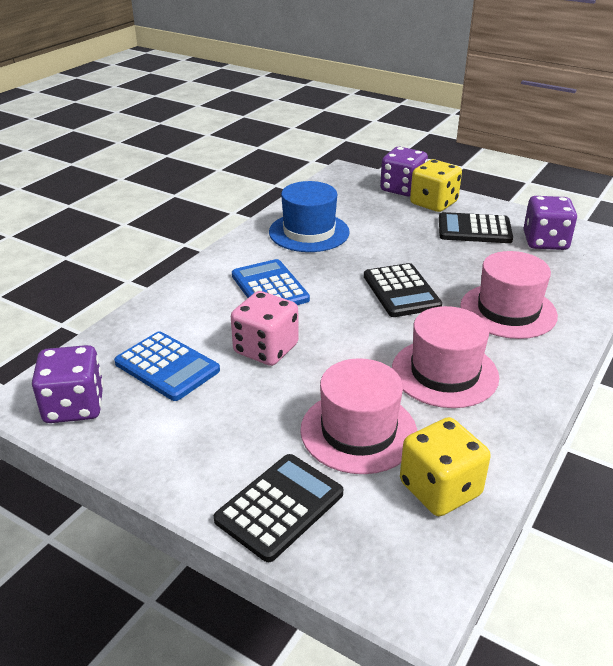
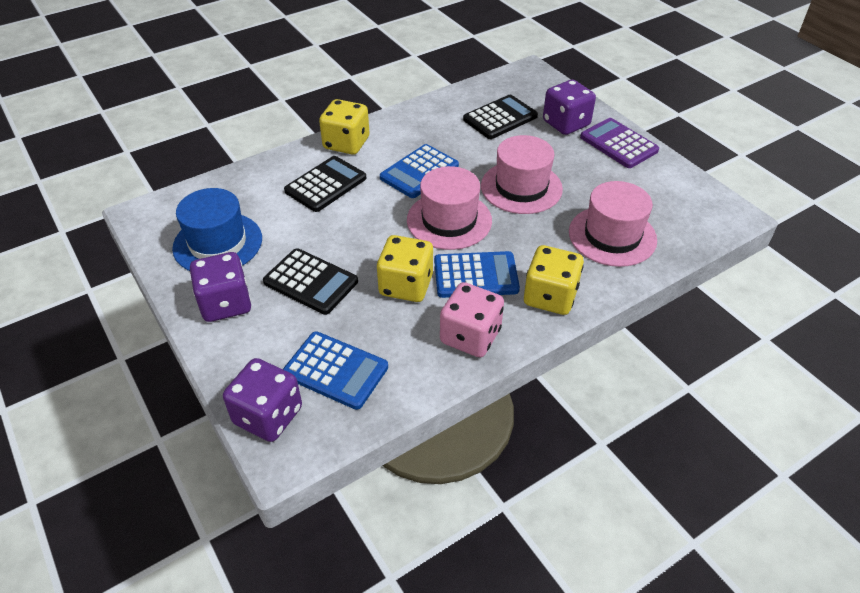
blue calculator: 2 -> 3
purple calculator: 0 -> 1
yellow dice: 2 -> 3

